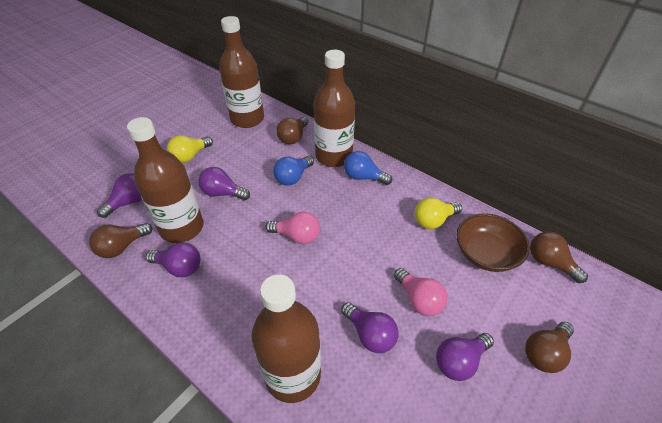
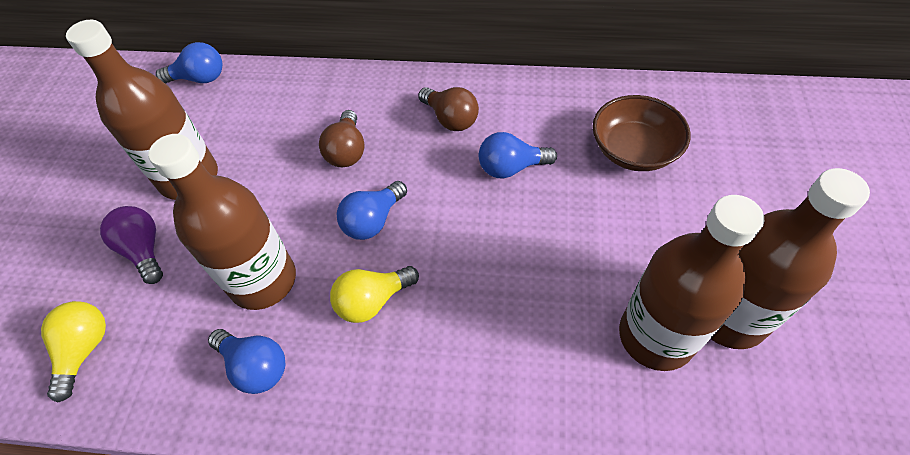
blue light bulb: 2 -> 4
brown light bulb: 4 -> 2
pink light bulb: 2 -> 0
purple light bulb: 5 -> 1

